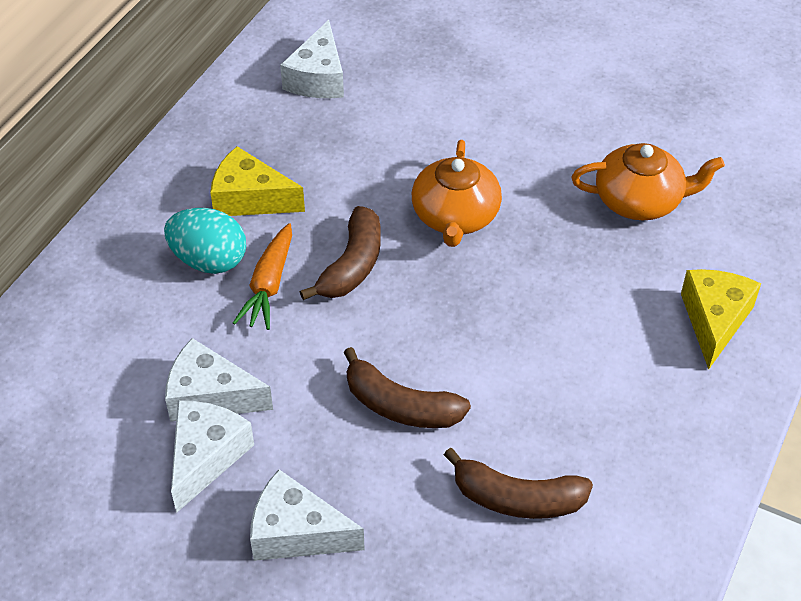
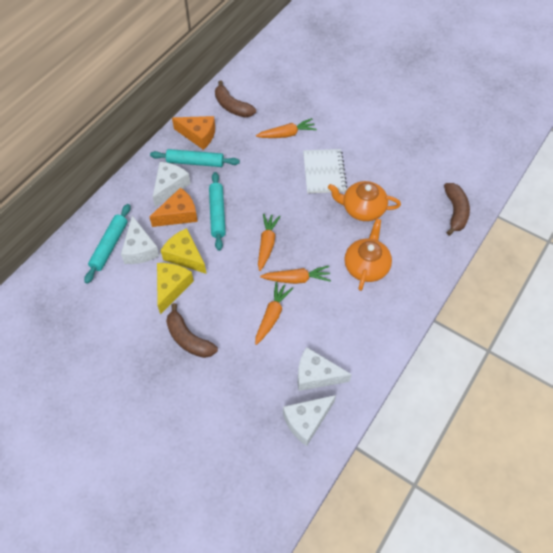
orange carrot: 1 -> 4
orange cheese: 0 -> 2
turquoise egg: 1 -> 0
turquoise rolling pin: 0 -> 3
white notebook: 0 -> 1

